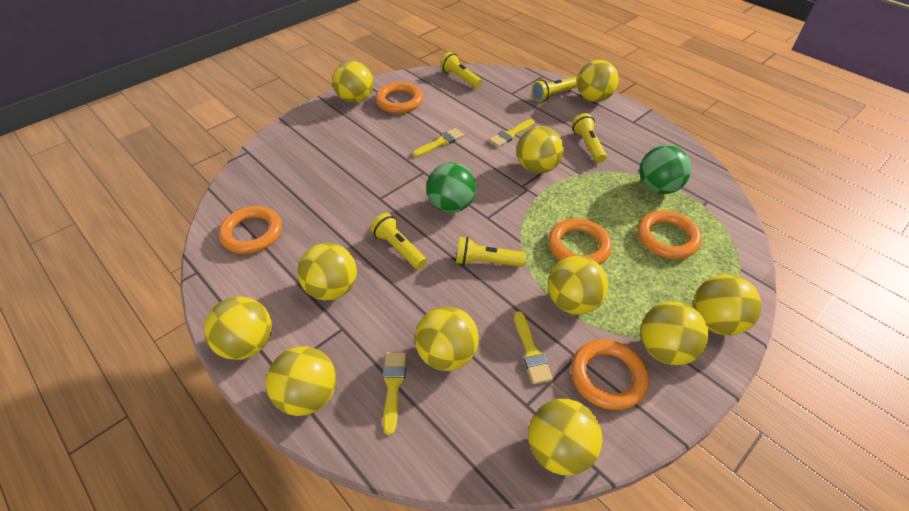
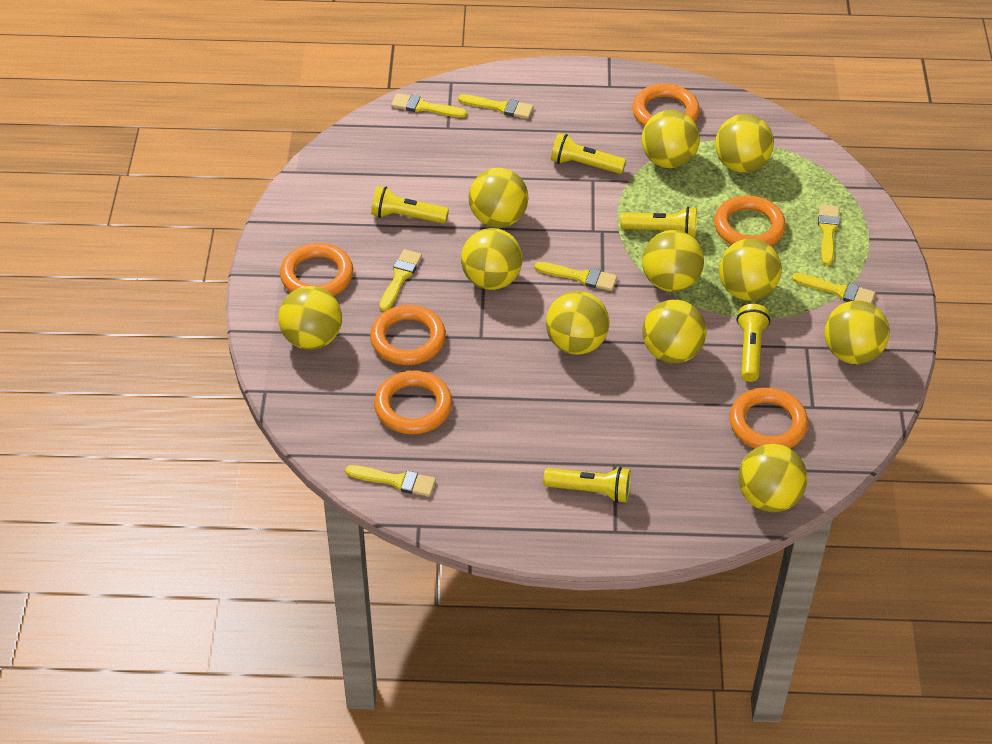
green ball: 2 -> 0
orange ring: 5 -> 6
yellow brush: 4 -> 7

